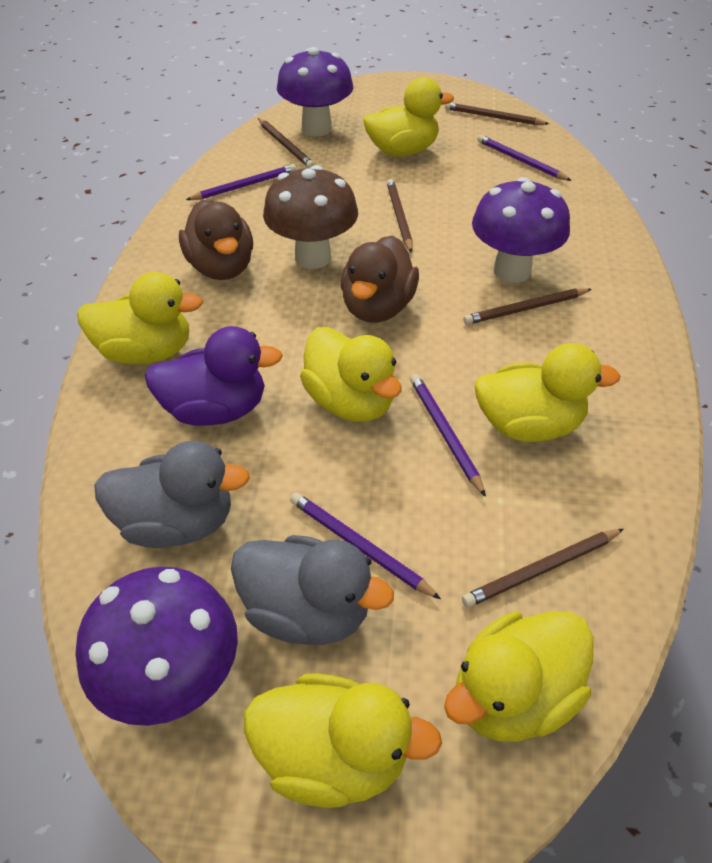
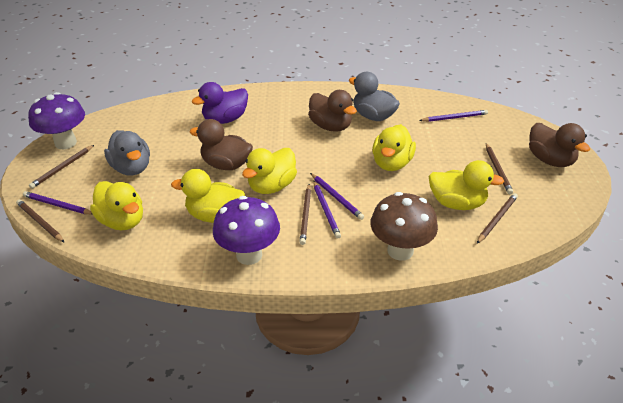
brown duck: 2 -> 3
purple mushroom: 3 -> 2
yellow duck: 6 -> 5

